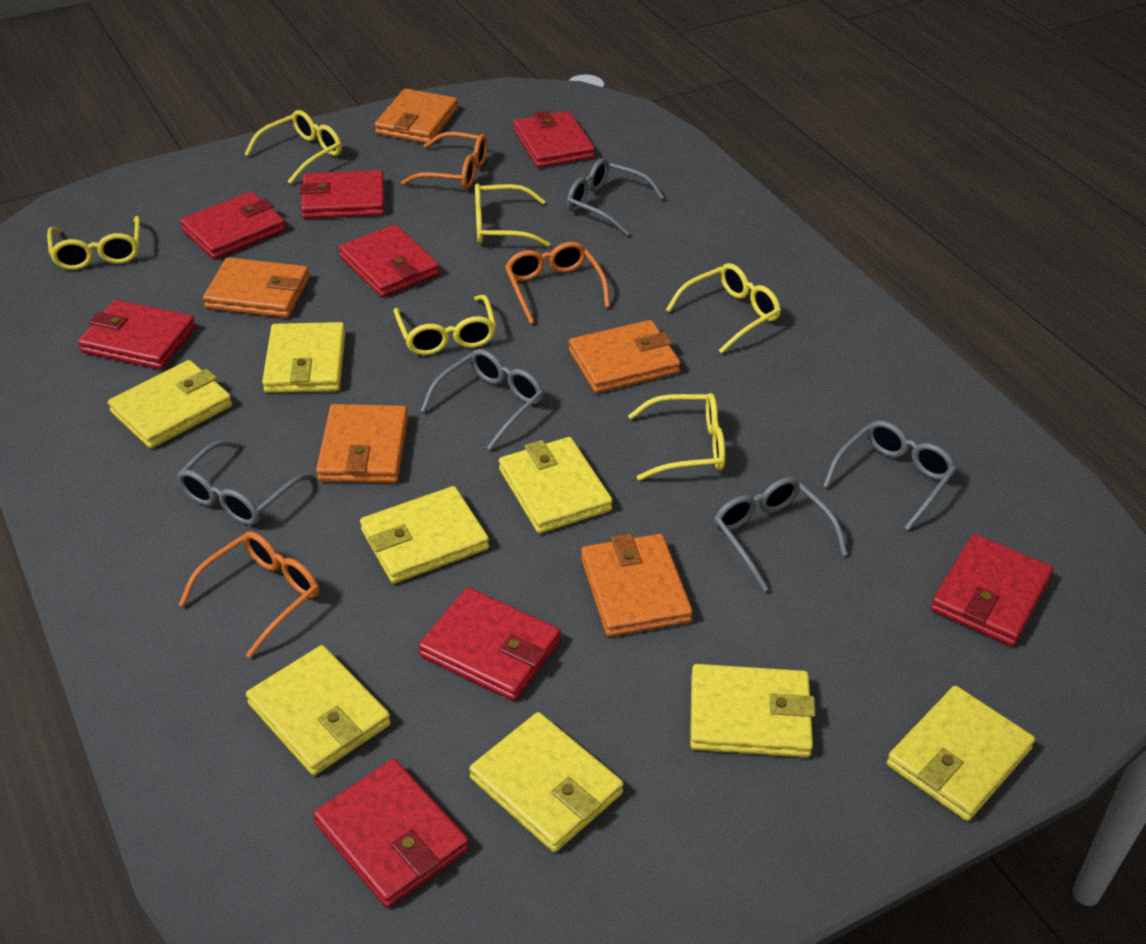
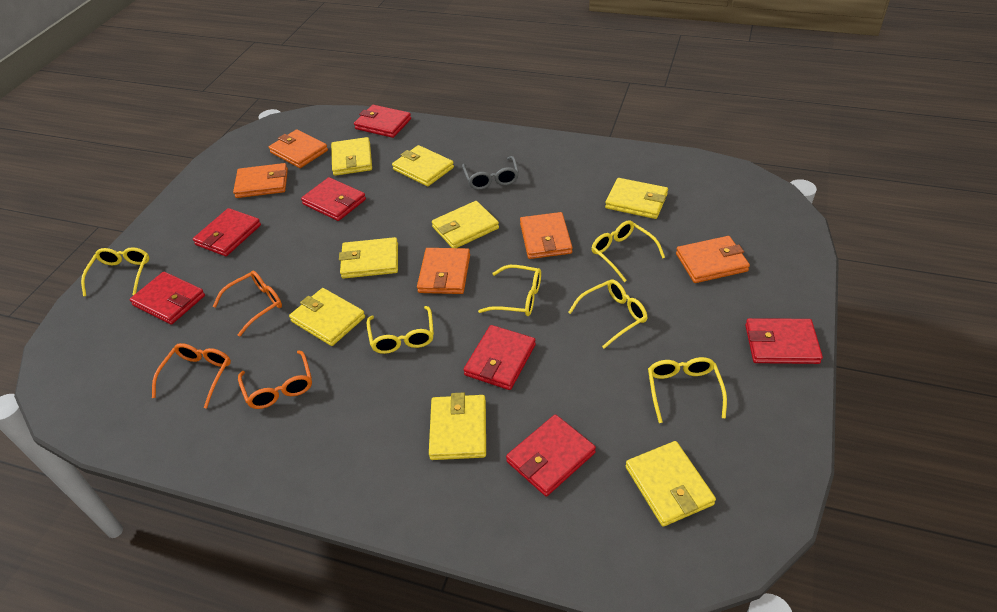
grey glasses: 5 -> 1
red wallet: 8 -> 7

